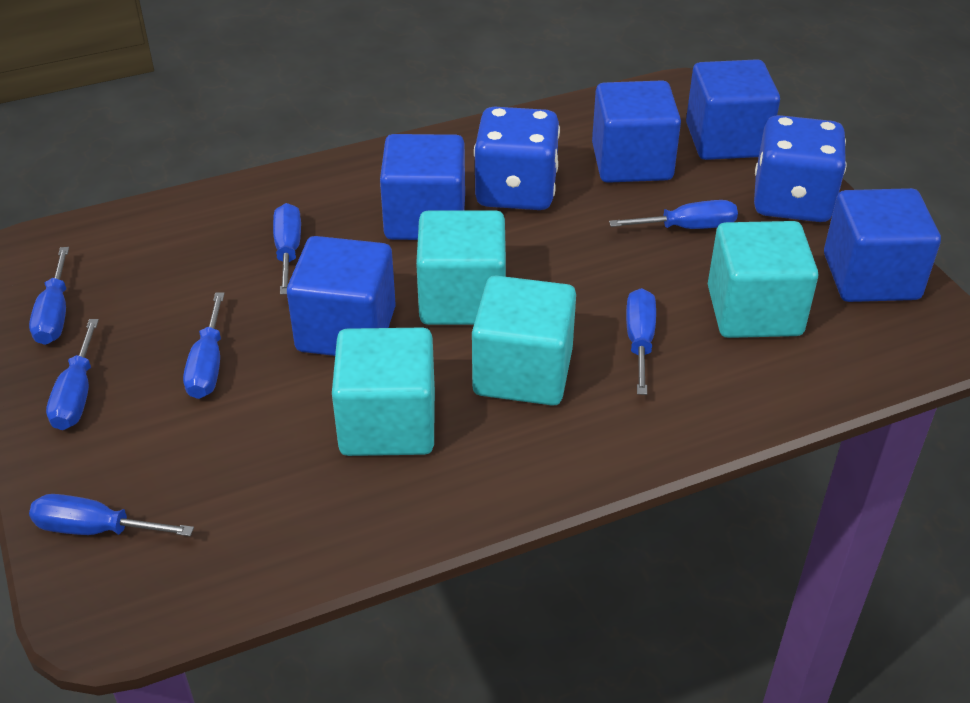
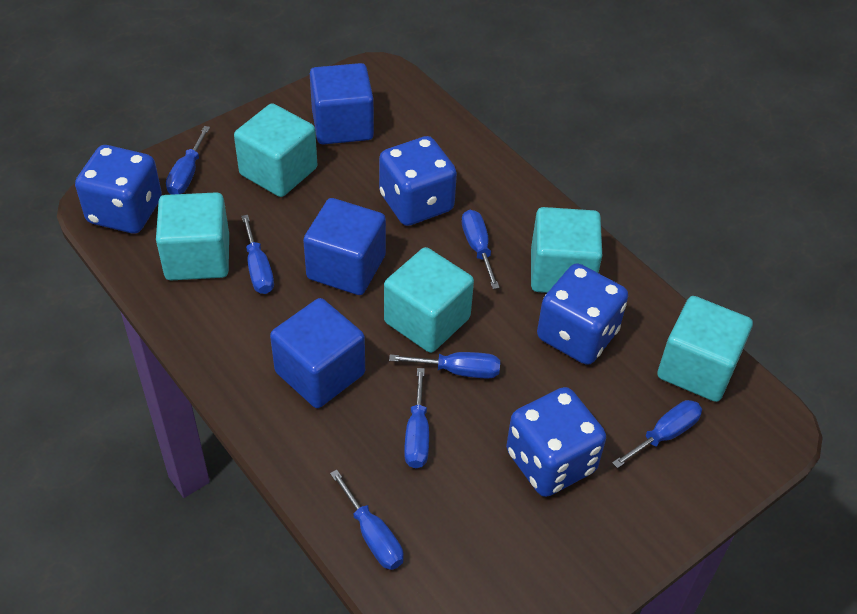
blue cube: 5 -> 3
blue dice: 2 -> 4
turquoise cube: 4 -> 5

